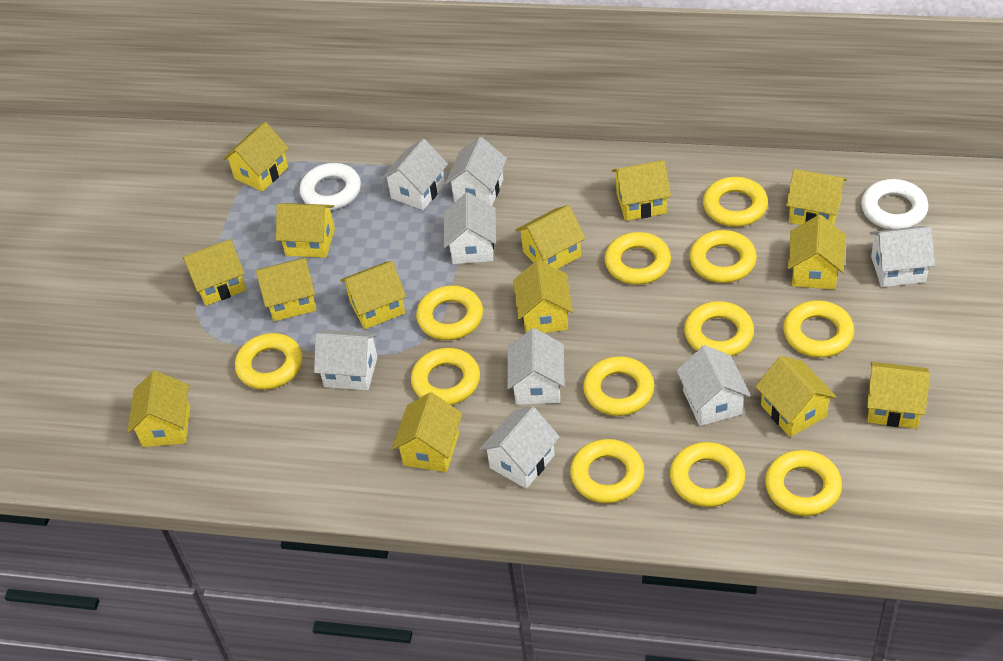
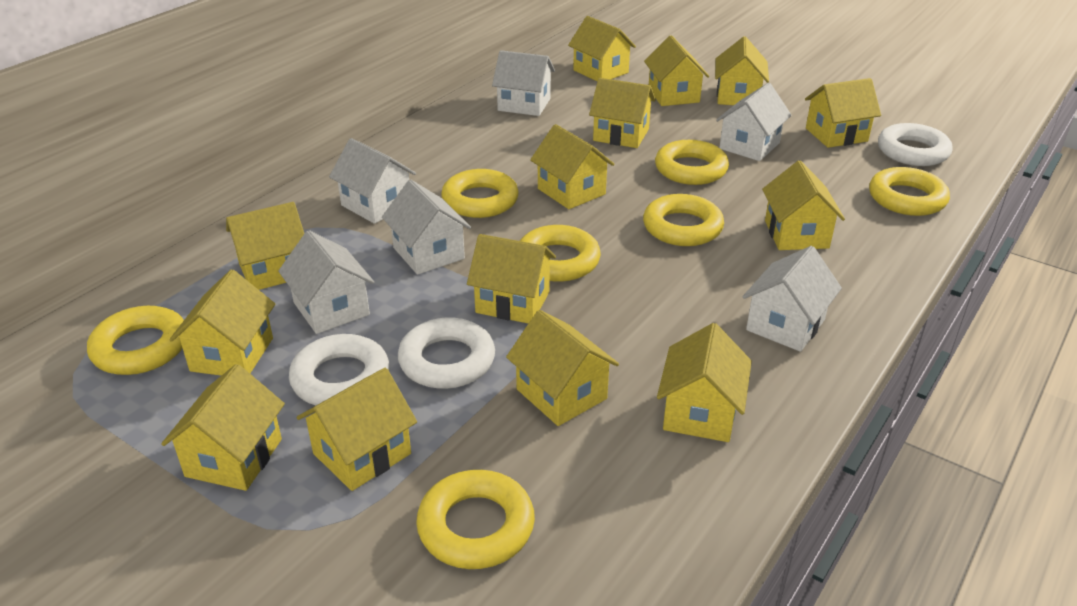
white house: 8 -> 6
white ring: 2 -> 3
yellow ring: 12 -> 7

